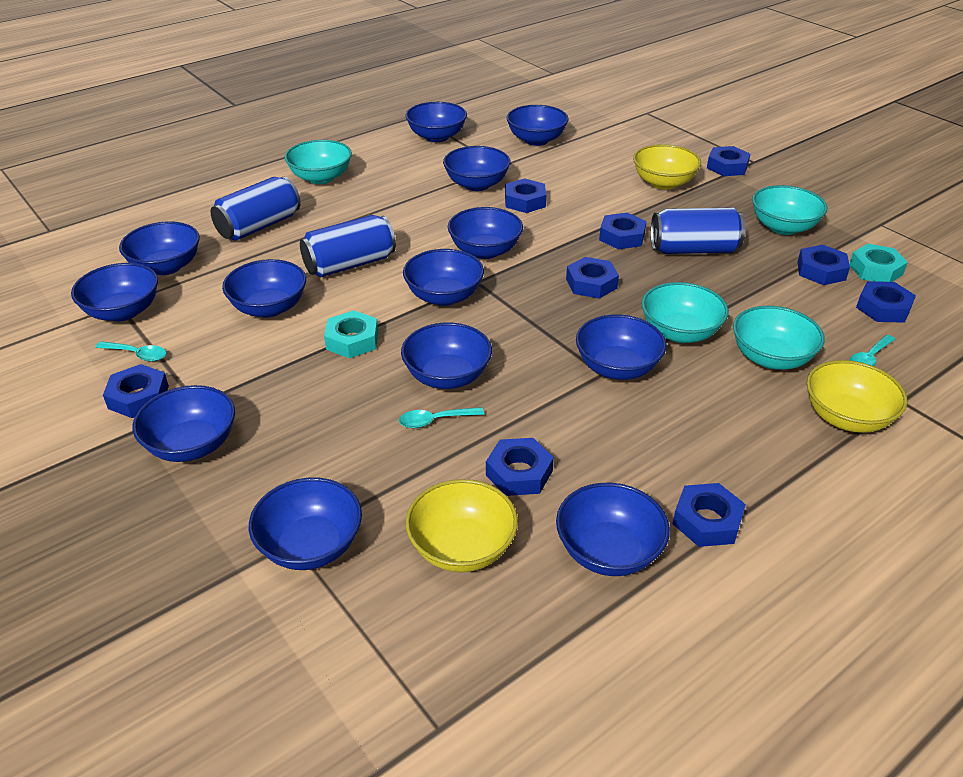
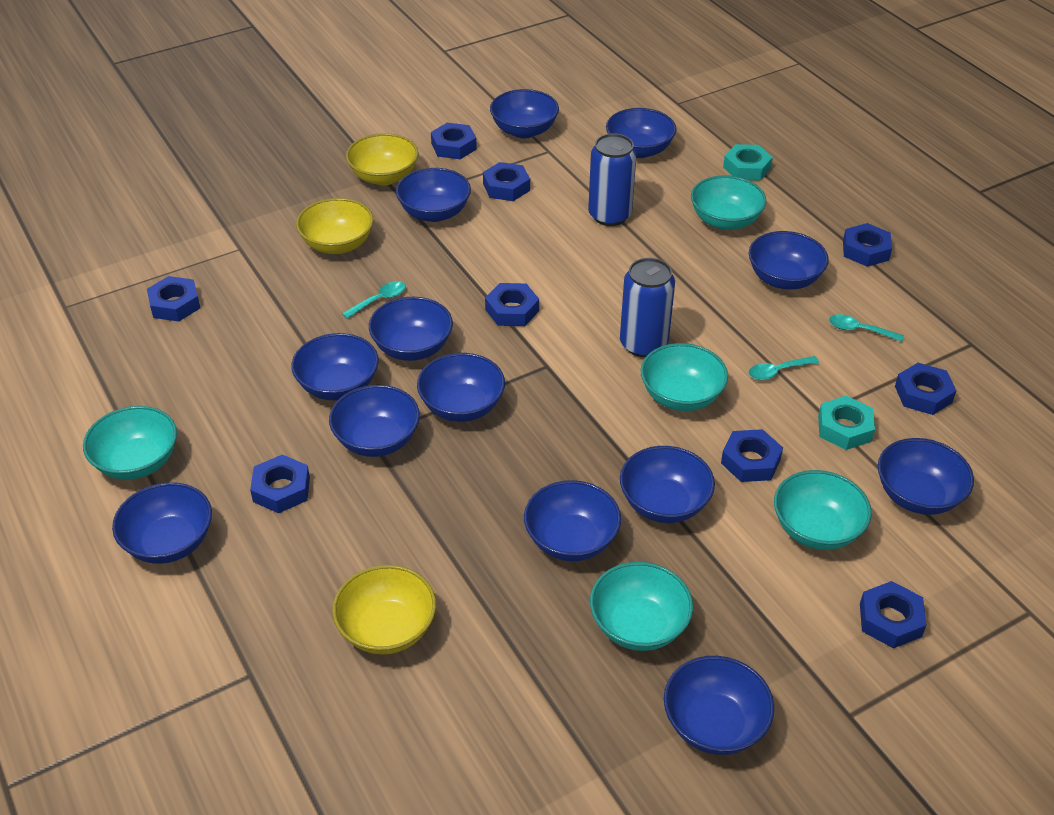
blue can: 3 -> 2
turquoise bowl: 4 -> 5

